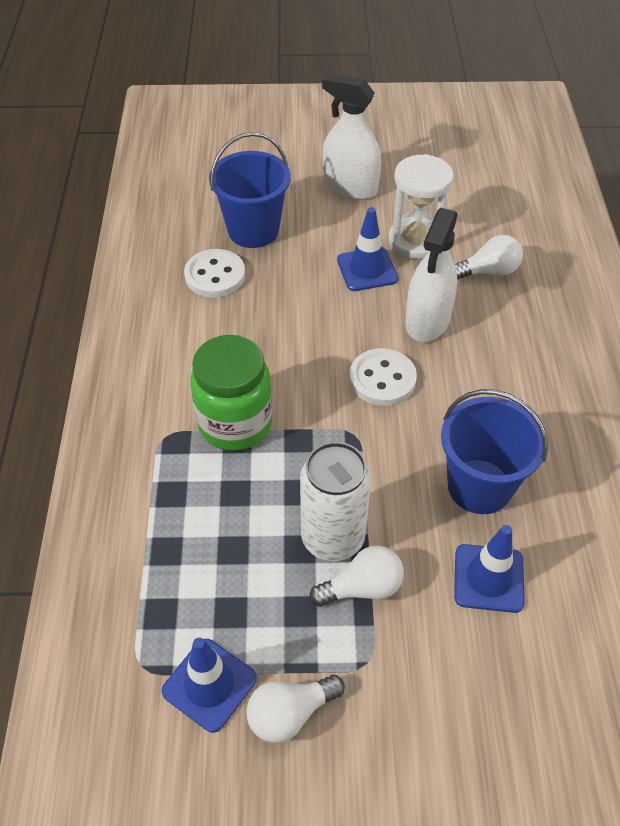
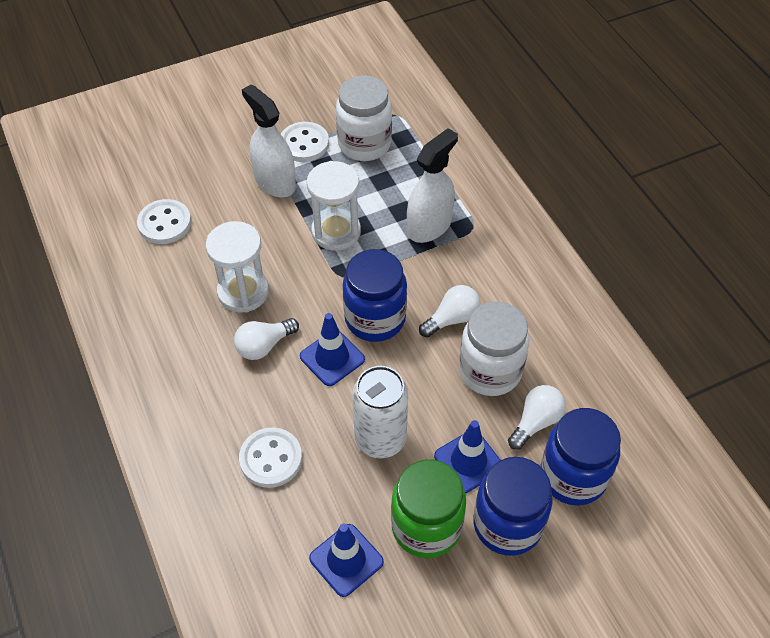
blue bucket: 2 -> 0
blue jar: 0 -> 3
white button: 2 -> 3
white hourglass: 1 -> 2
white jar: 0 -> 2

